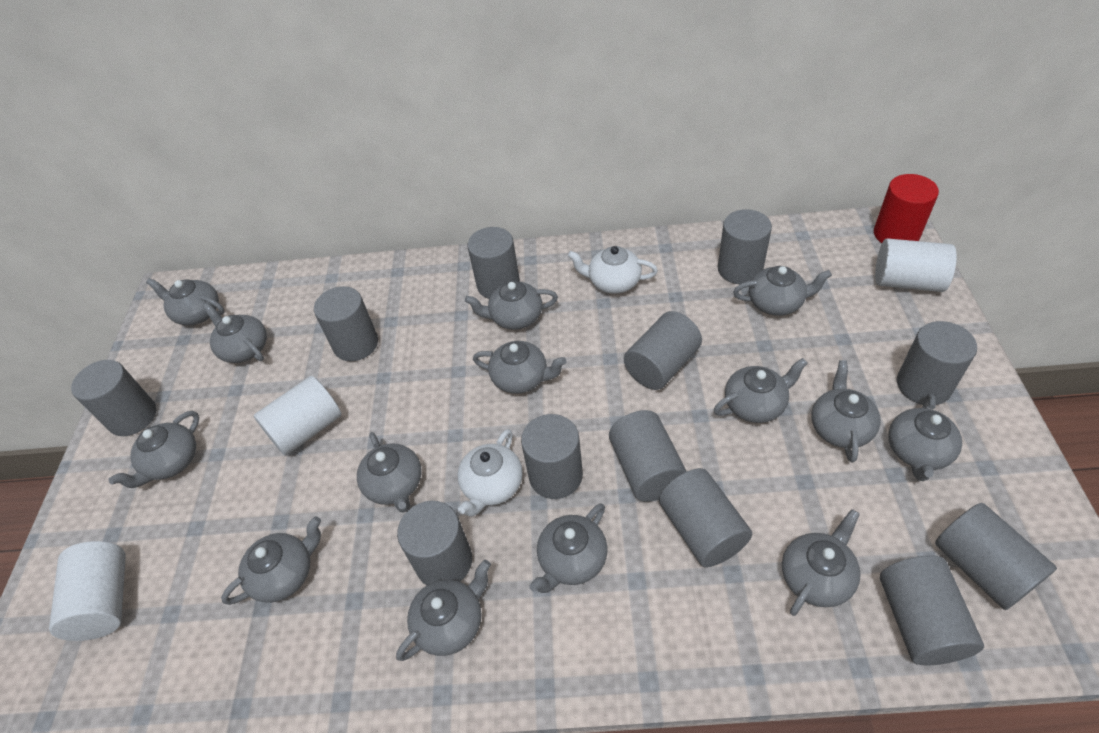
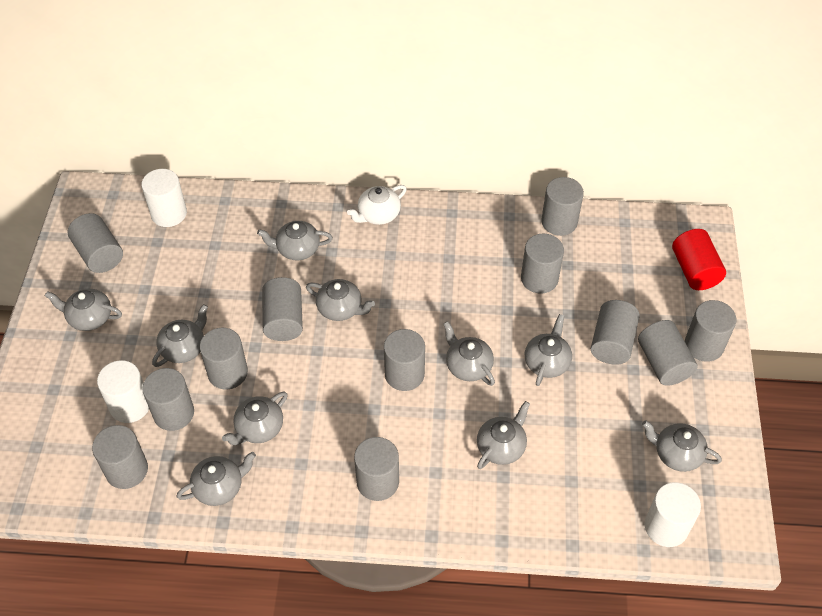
grey teapot: 14 -> 10
white teapot: 2 -> 1

